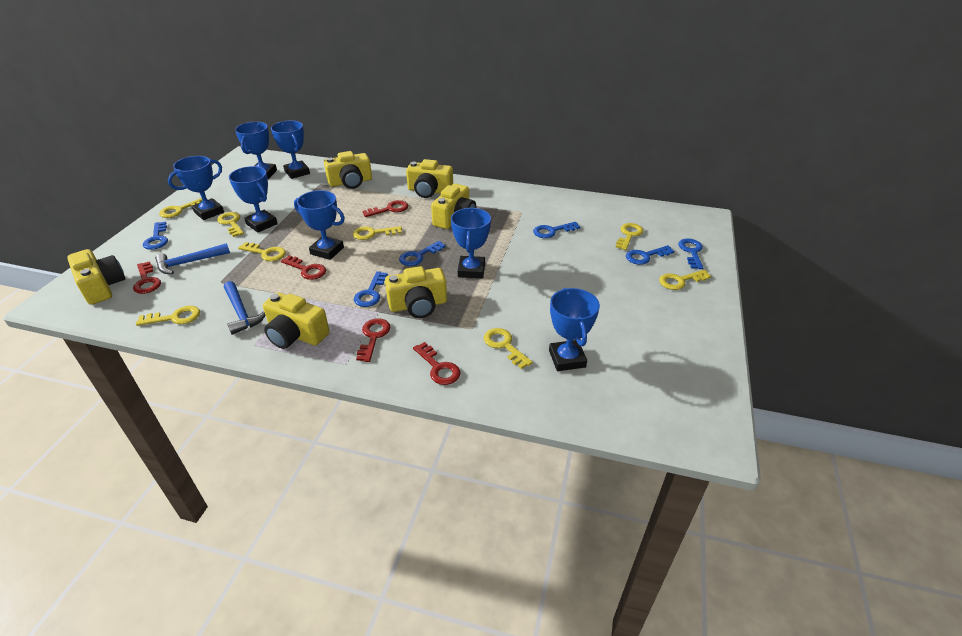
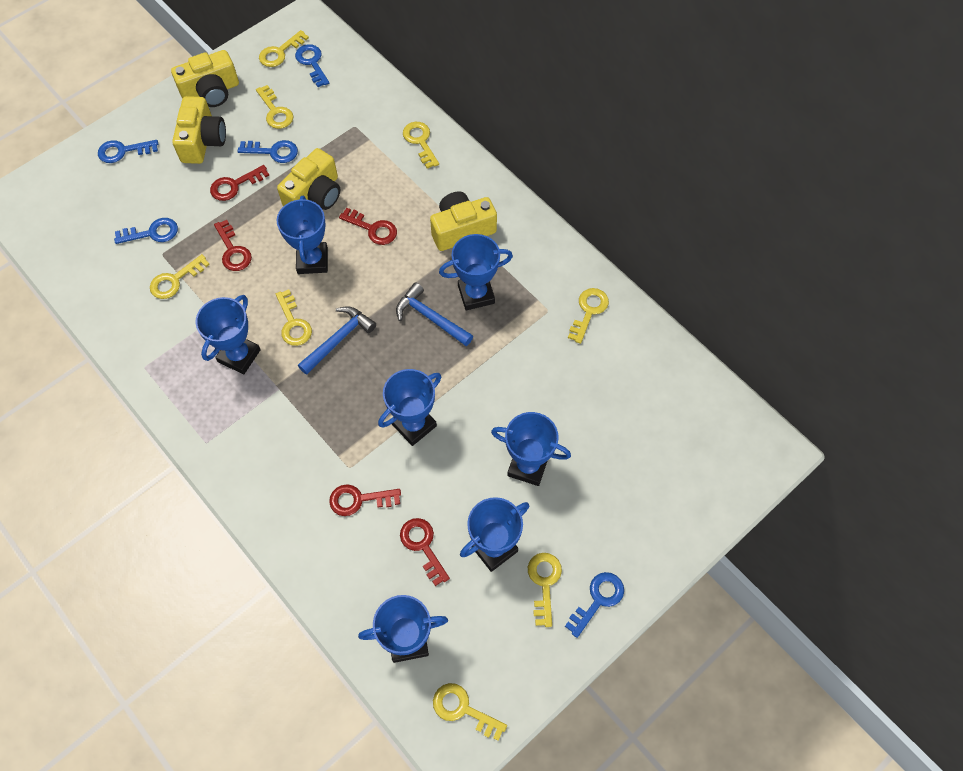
blue key: 6 -> 5
yellow camera: 6 -> 4

